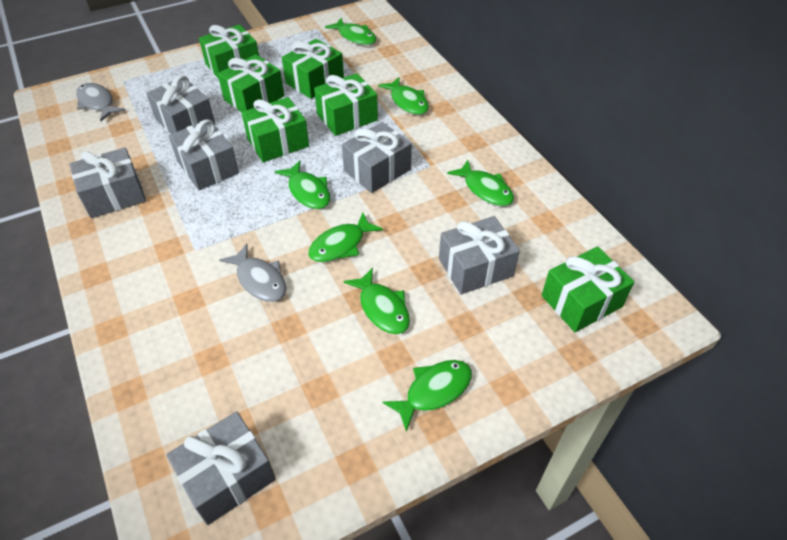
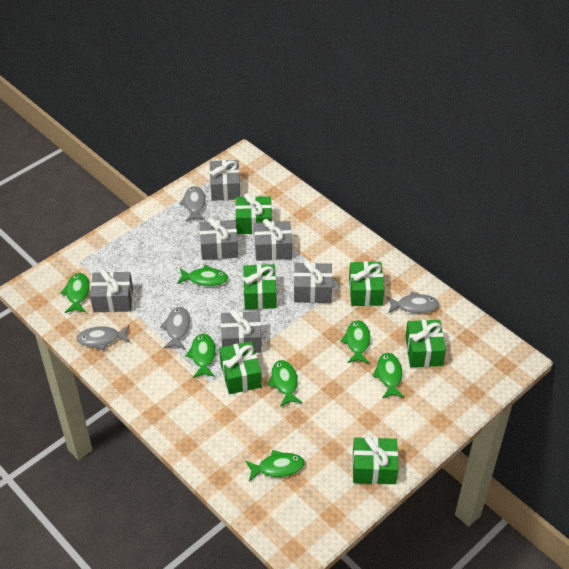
grey fish: 2 -> 4

